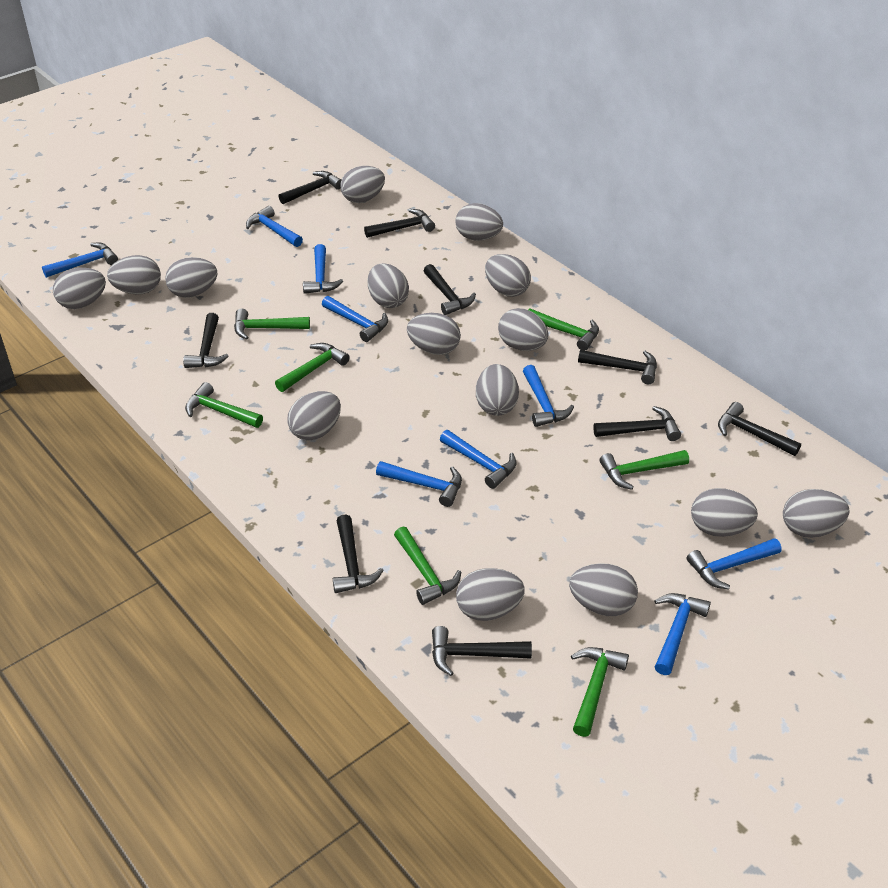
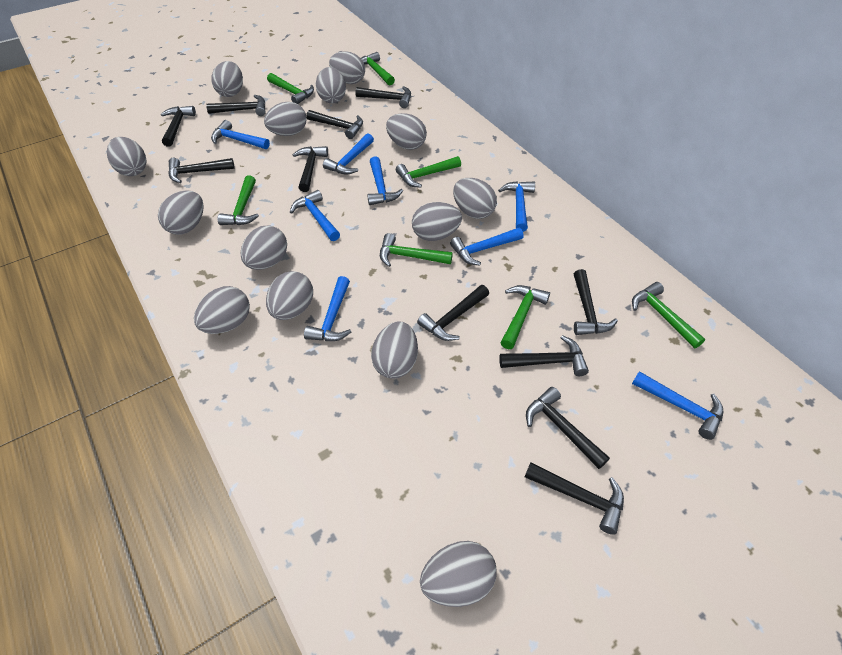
black hammer: 9 -> 11
blue hammer: 9 -> 8
grey egg: 15 -> 14

